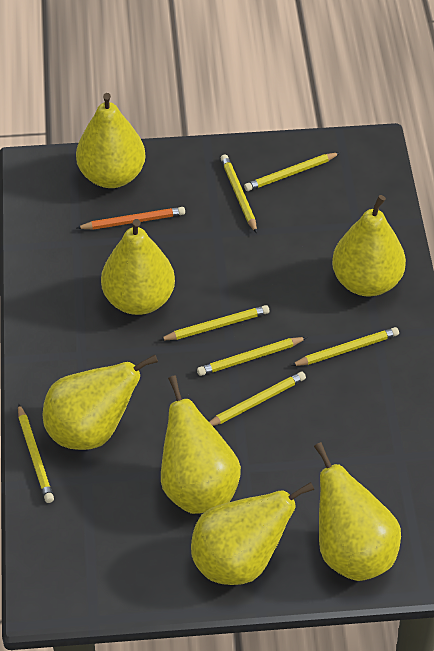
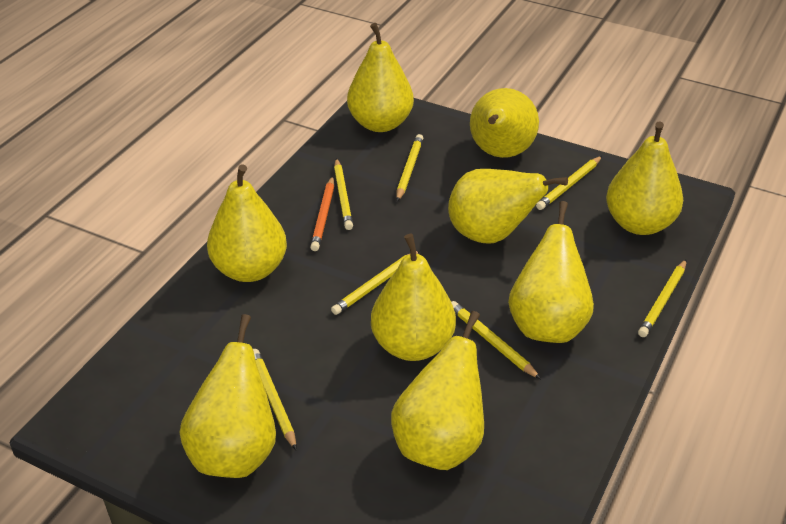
yellow pear: 7 -> 9

